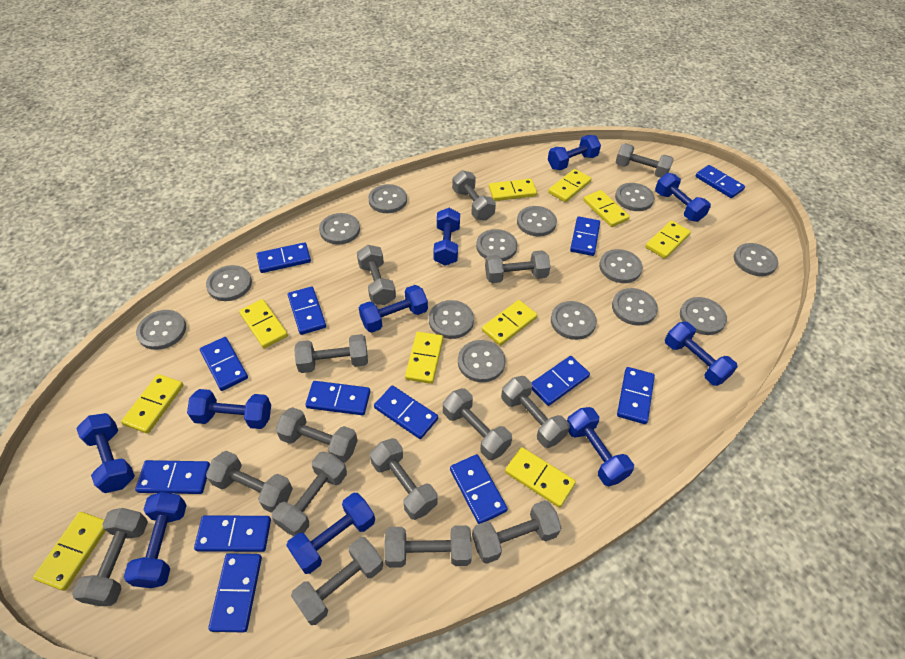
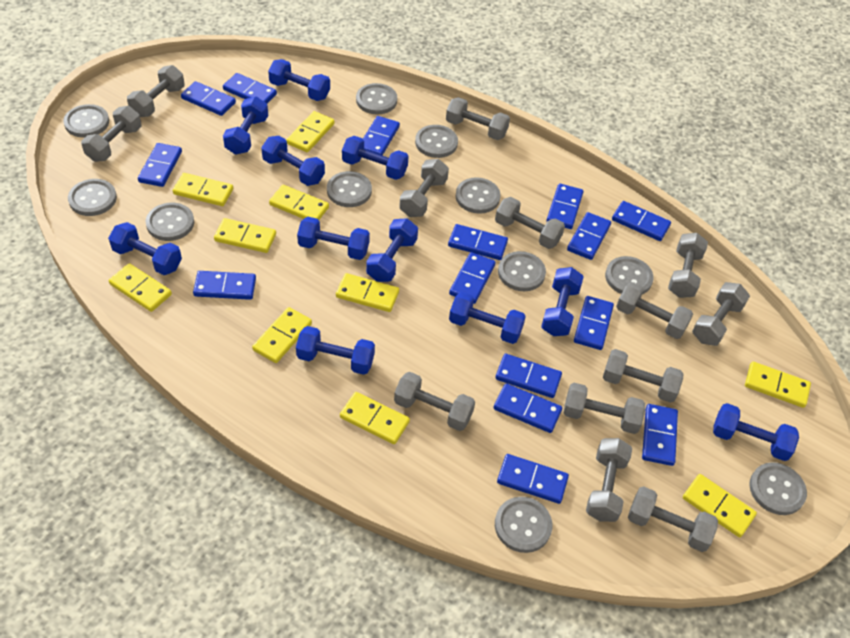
blue domino: 13 -> 15
blue dumbbell: 10 -> 11
grey button: 14 -> 11
grey dumbbell: 15 -> 13

